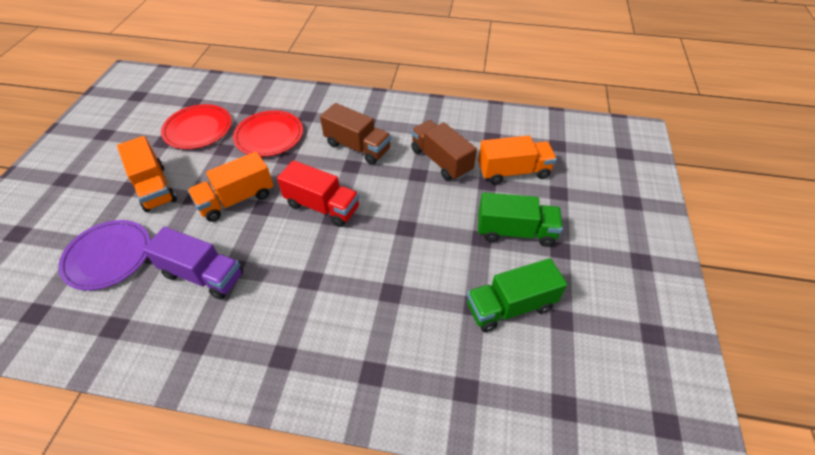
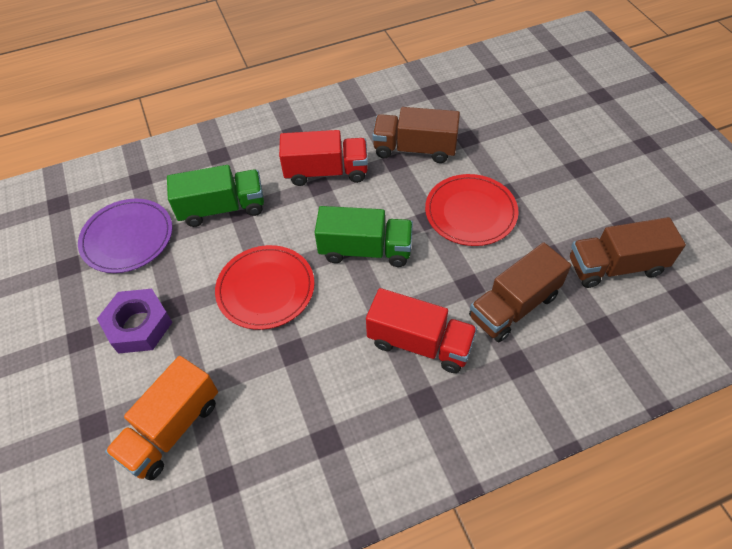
brown truck: 2 -> 3
orange truck: 3 -> 1
purple nut: 0 -> 1
purple truck: 1 -> 0
red truck: 1 -> 2

